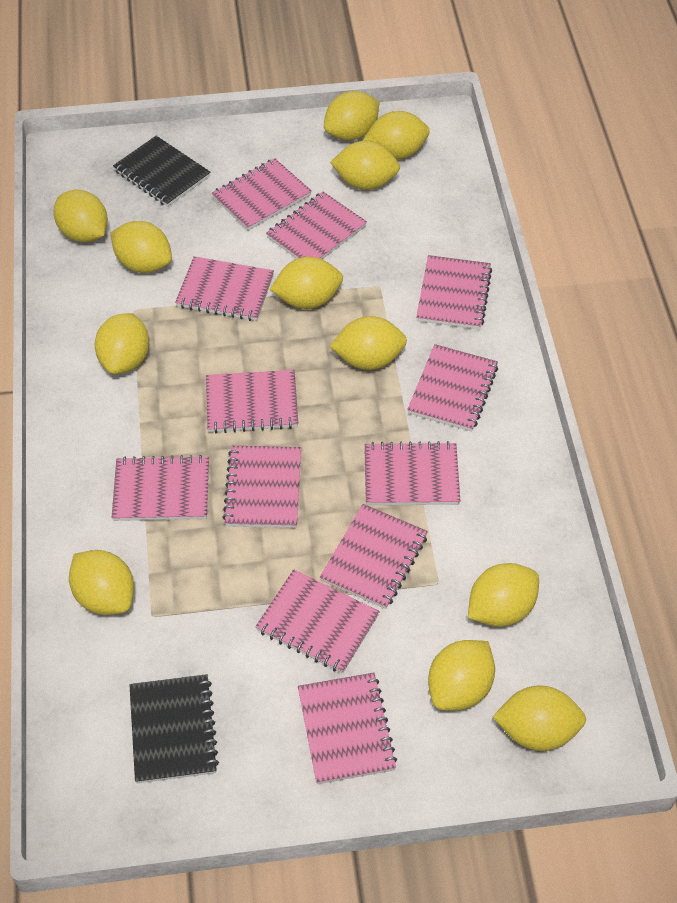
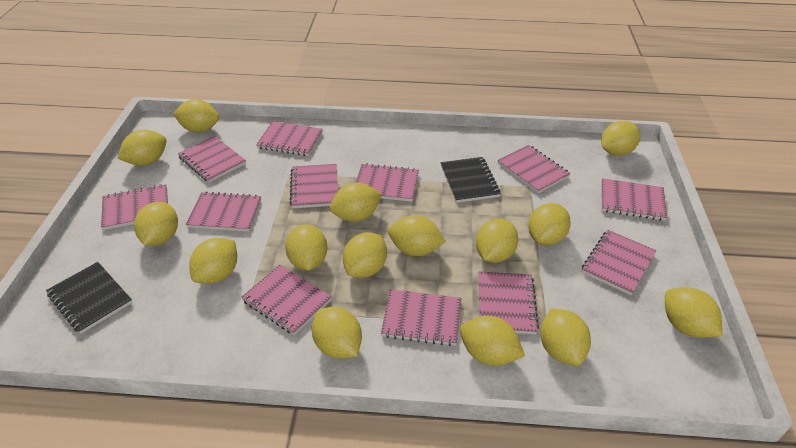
yellow lemon: 12 -> 15

